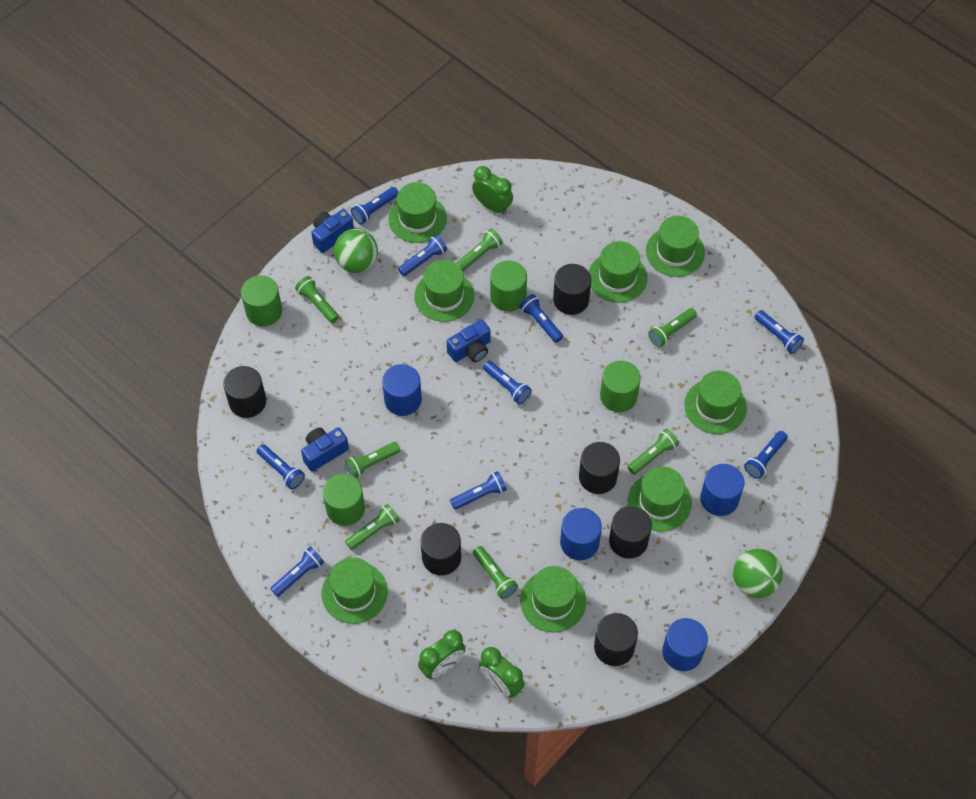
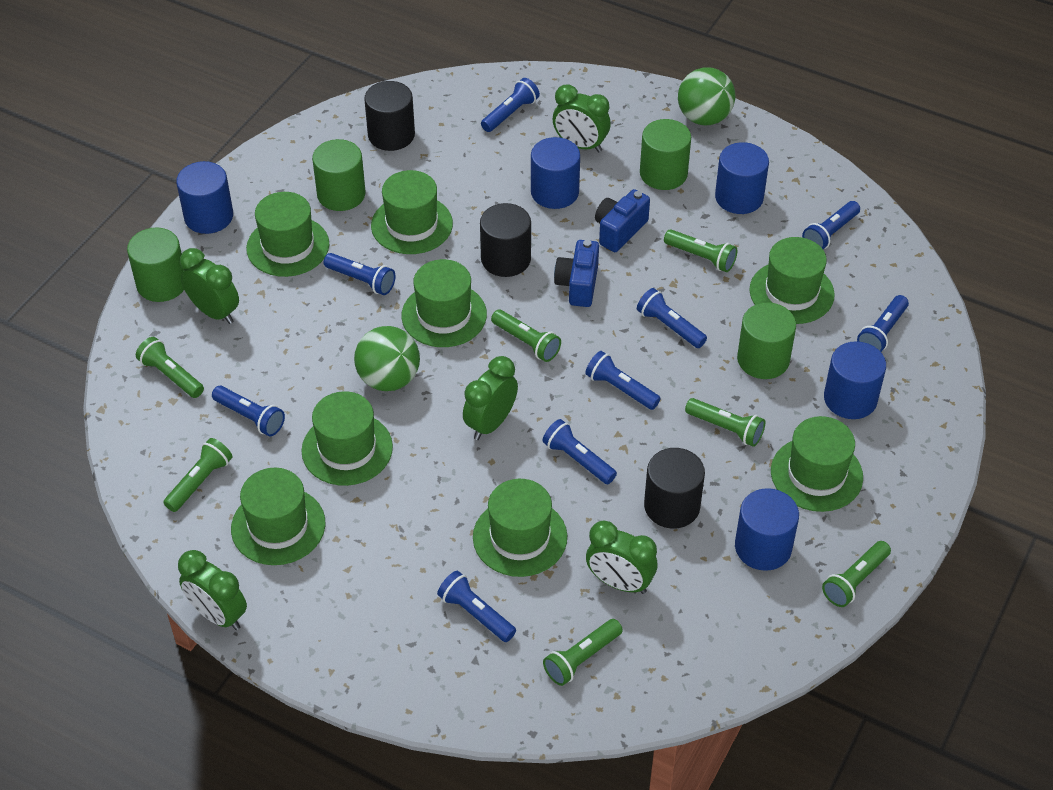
black cylinder: 6 -> 3
blue camera: 3 -> 2
blue cylinder: 4 -> 5
green clock: 3 -> 5

